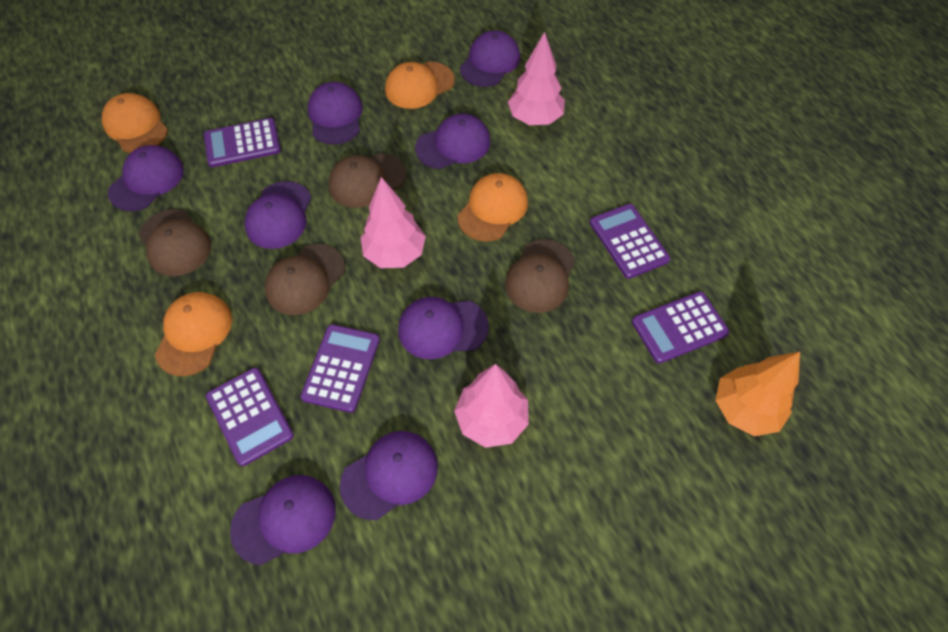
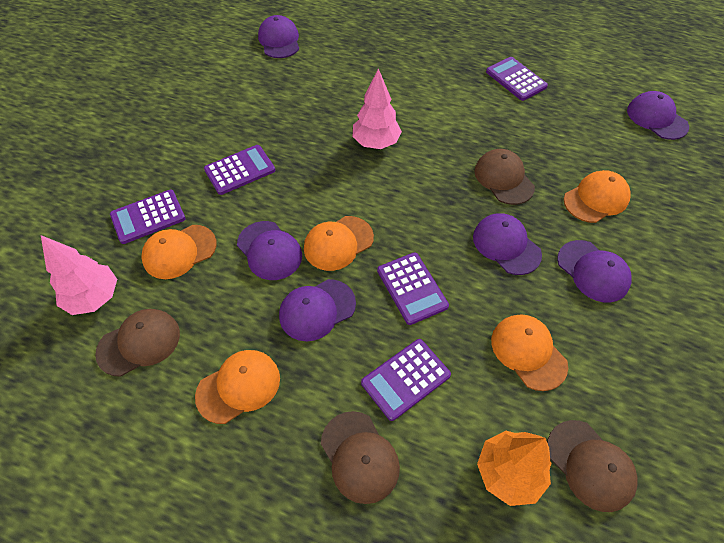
orange cap: 4 -> 5
pink tree: 3 -> 2
purple cap: 8 -> 6

